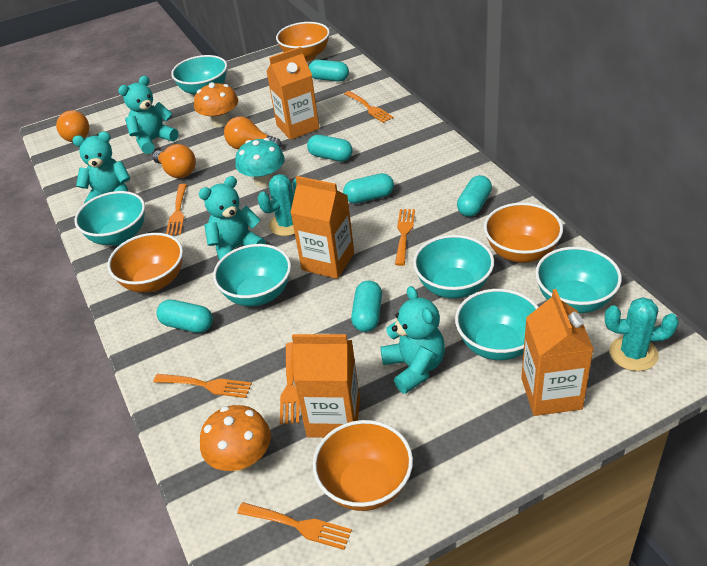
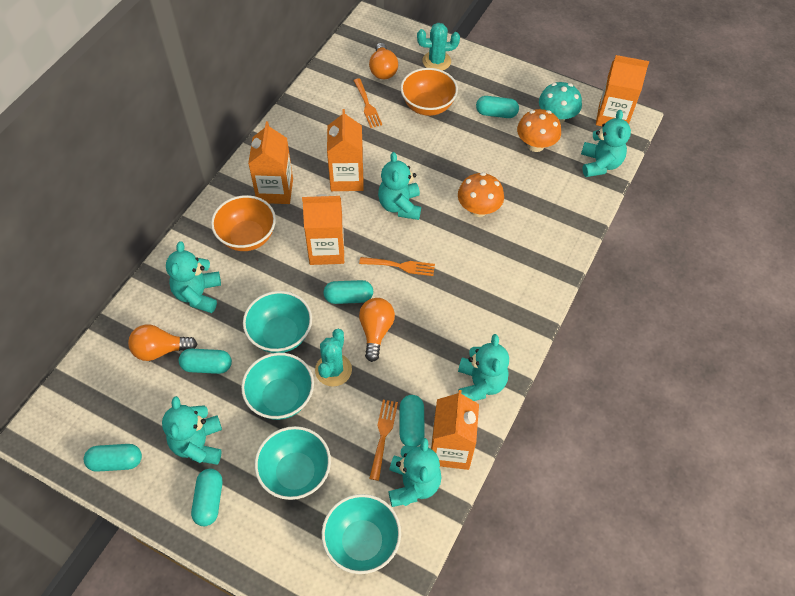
orange bowl: 4 -> 2
orange carton: 4 -> 5
orange fork: 6 -> 3
turquoise bowl: 6 -> 4
turquoise teddy bear: 4 -> 6

